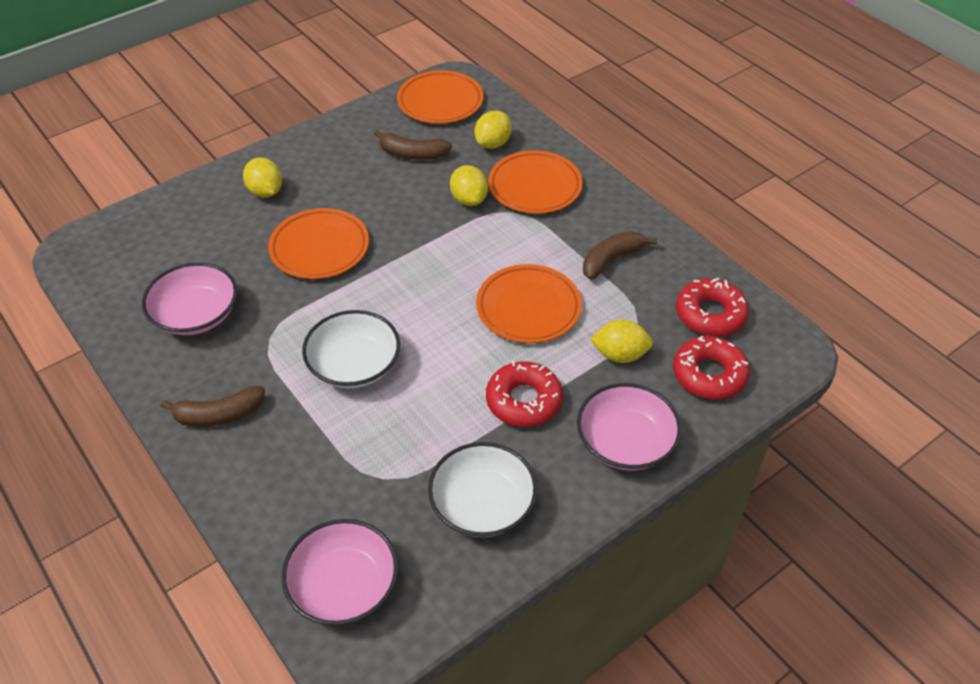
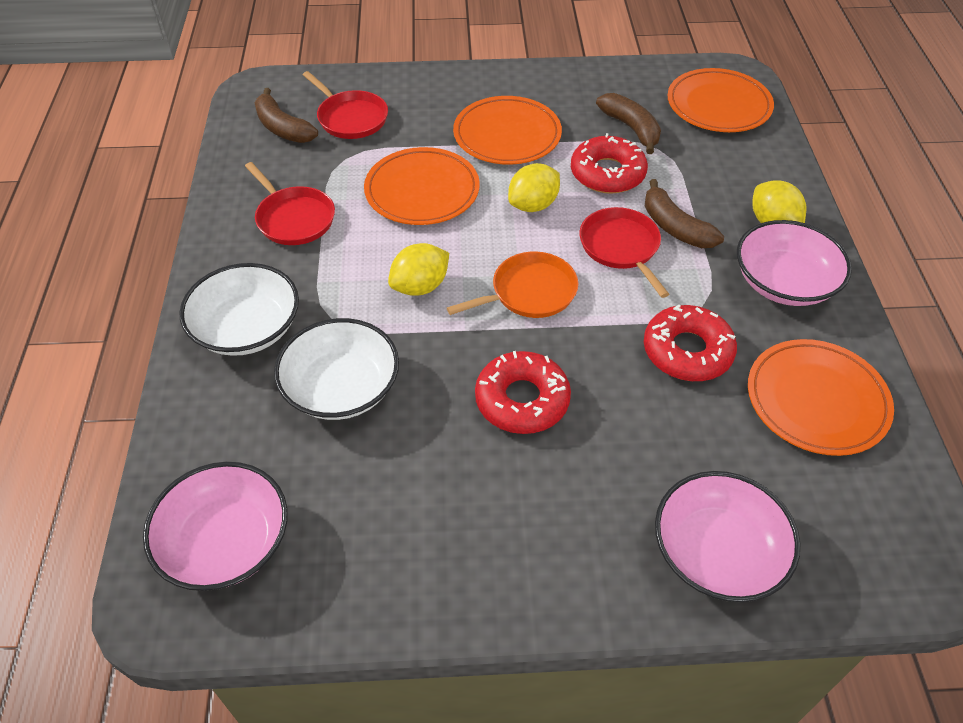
orange pan: 0 -> 1
red pan: 0 -> 3
yellow lemon: 4 -> 3

